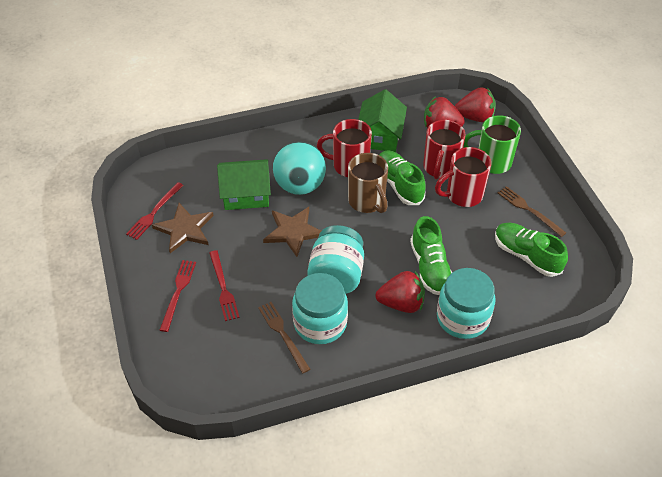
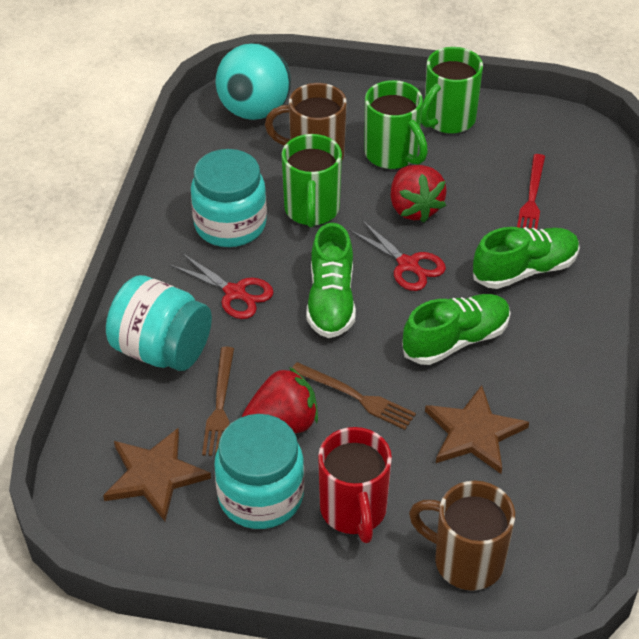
brown mug: 1 -> 2
green house: 2 -> 0
green mug: 1 -> 3
red fork: 3 -> 1
red mug: 3 -> 1
red scissors: 0 -> 2
red strawberry: 3 -> 2

